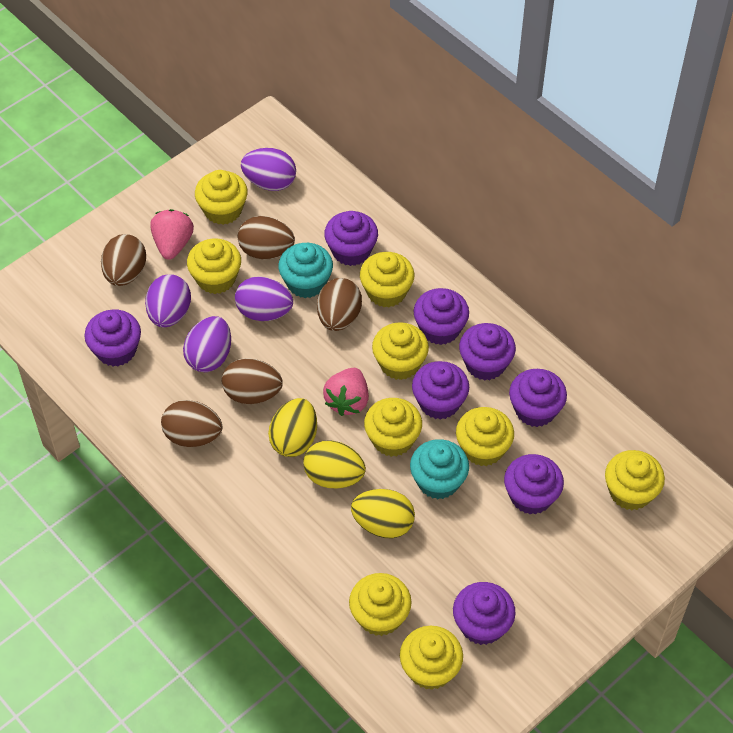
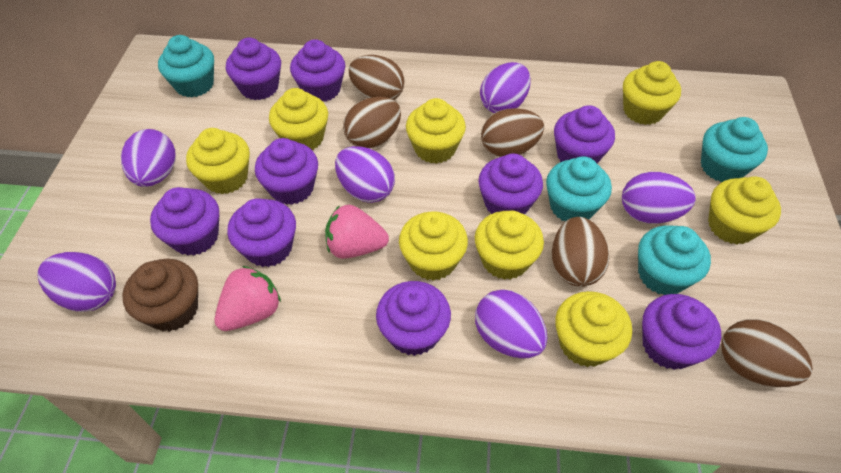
brown cupcake: 0 -> 1
purple cupcake: 8 -> 9
purple egg: 4 -> 6
turquoise cupcake: 2 -> 4
yellow cupcake: 9 -> 8
yellow egg: 3 -> 0

